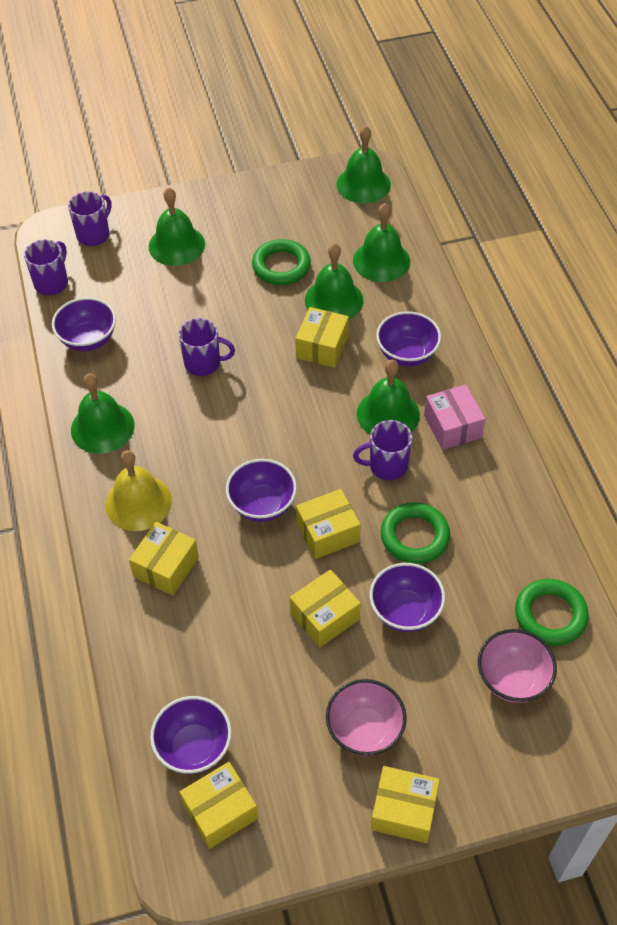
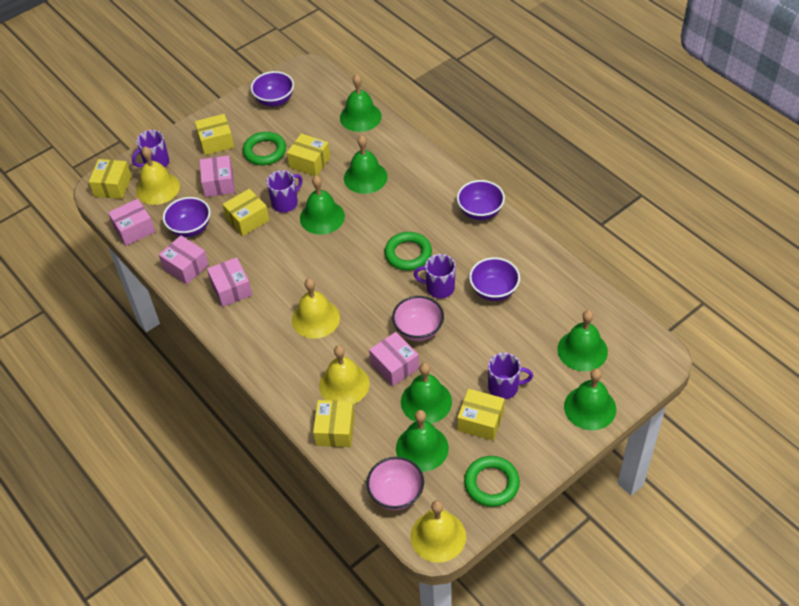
green bell: 6 -> 7
pink box: 1 -> 5
purple bowl: 5 -> 4
yellow bell: 1 -> 4

